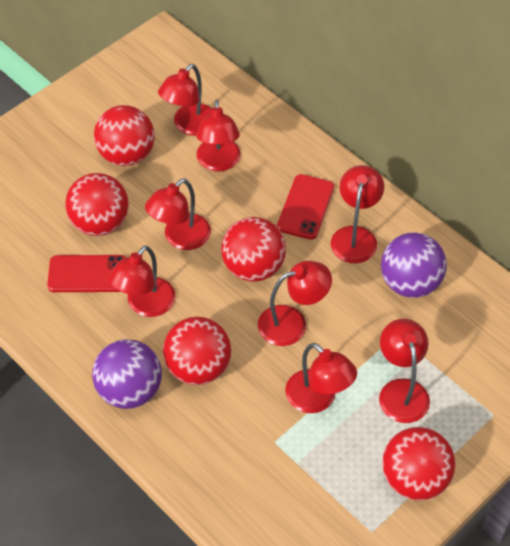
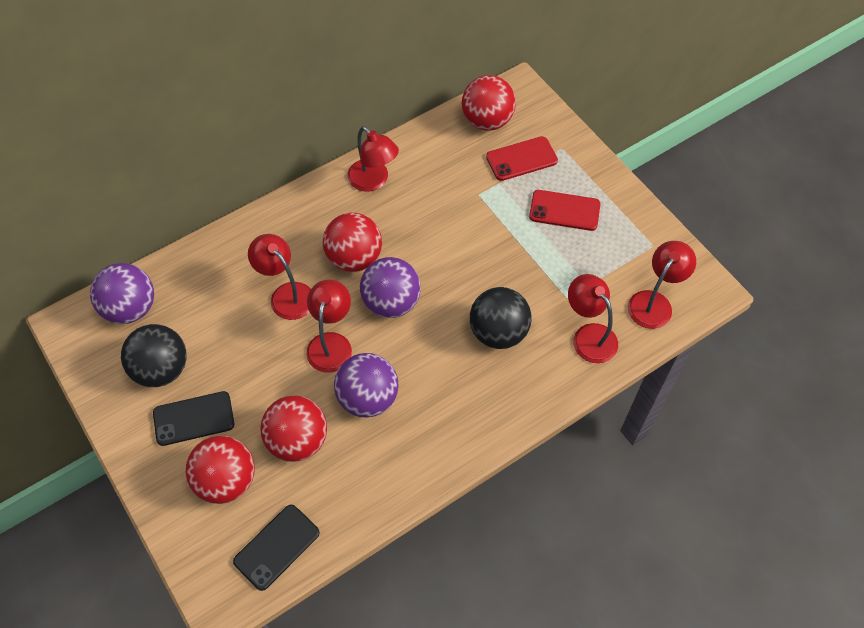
black ball: 0 -> 2
black phone: 0 -> 2
purple ball: 2 -> 3
red ball: 5 -> 4
red lamp: 8 -> 5

